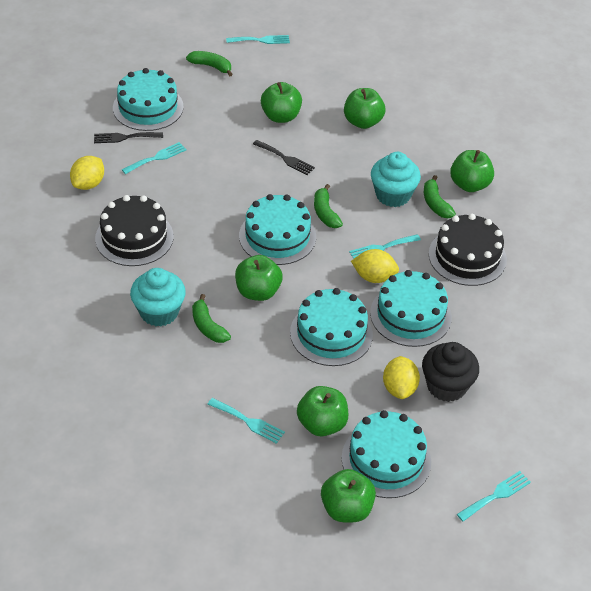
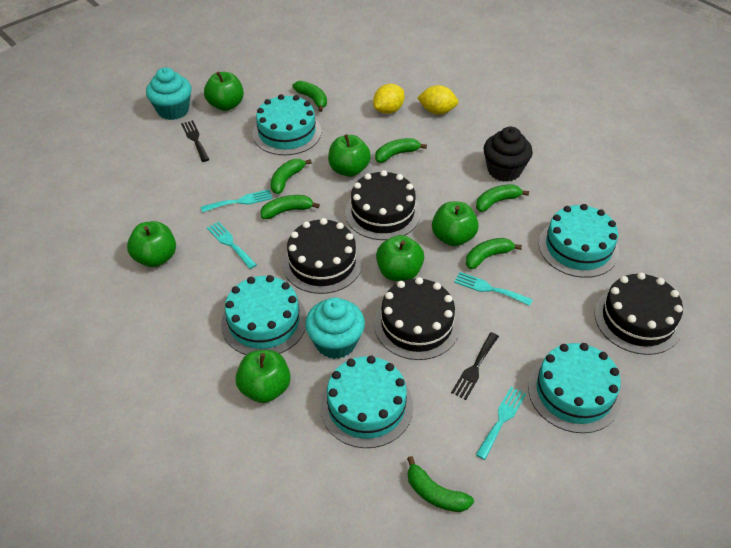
black cake: 2 -> 4
green banana: 4 -> 7
turquoise fork: 5 -> 4
yellow lemon: 3 -> 2

